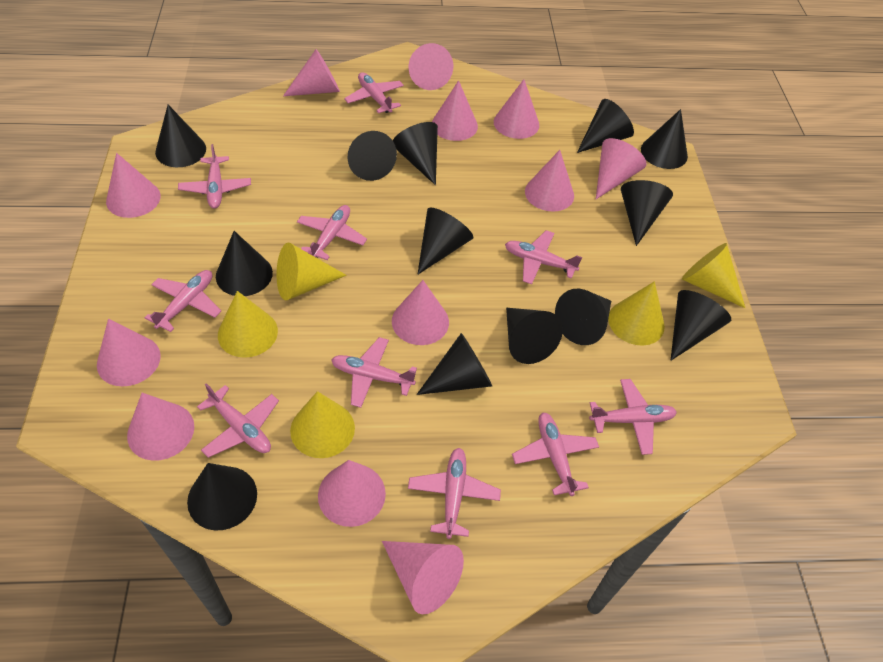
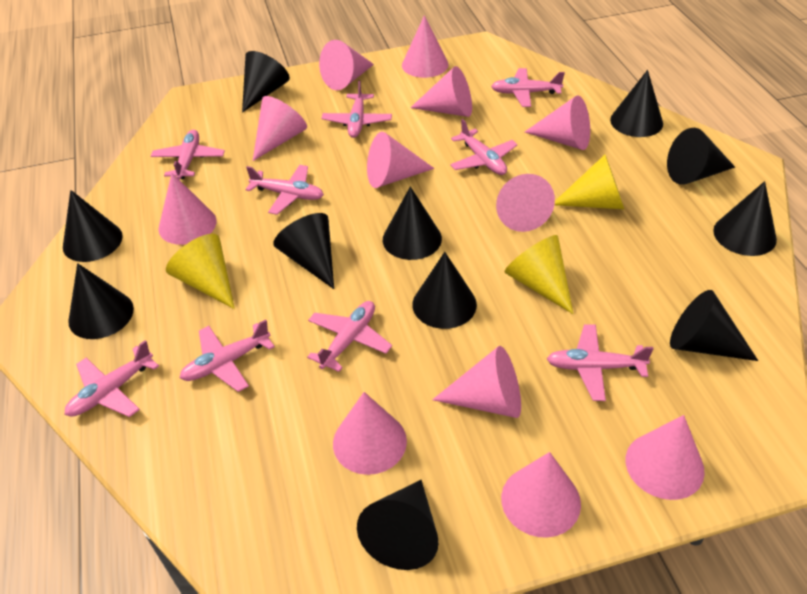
black cone: 13 -> 11
pink plane: 10 -> 9
yellow cone: 5 -> 3

